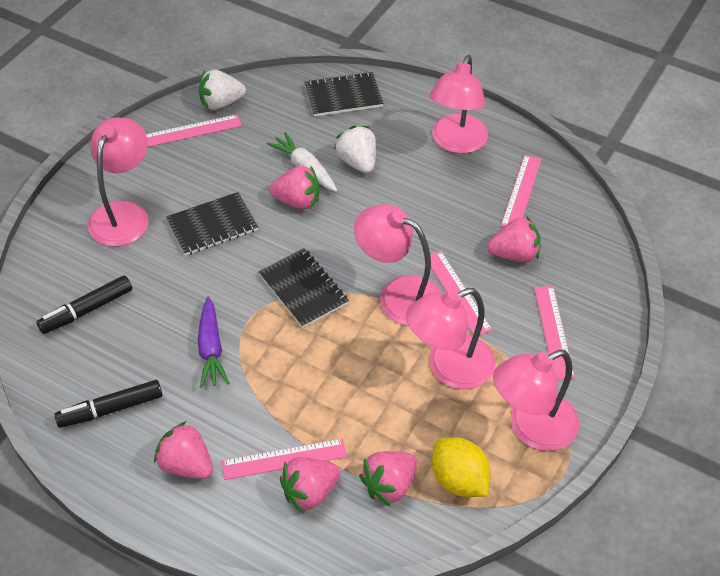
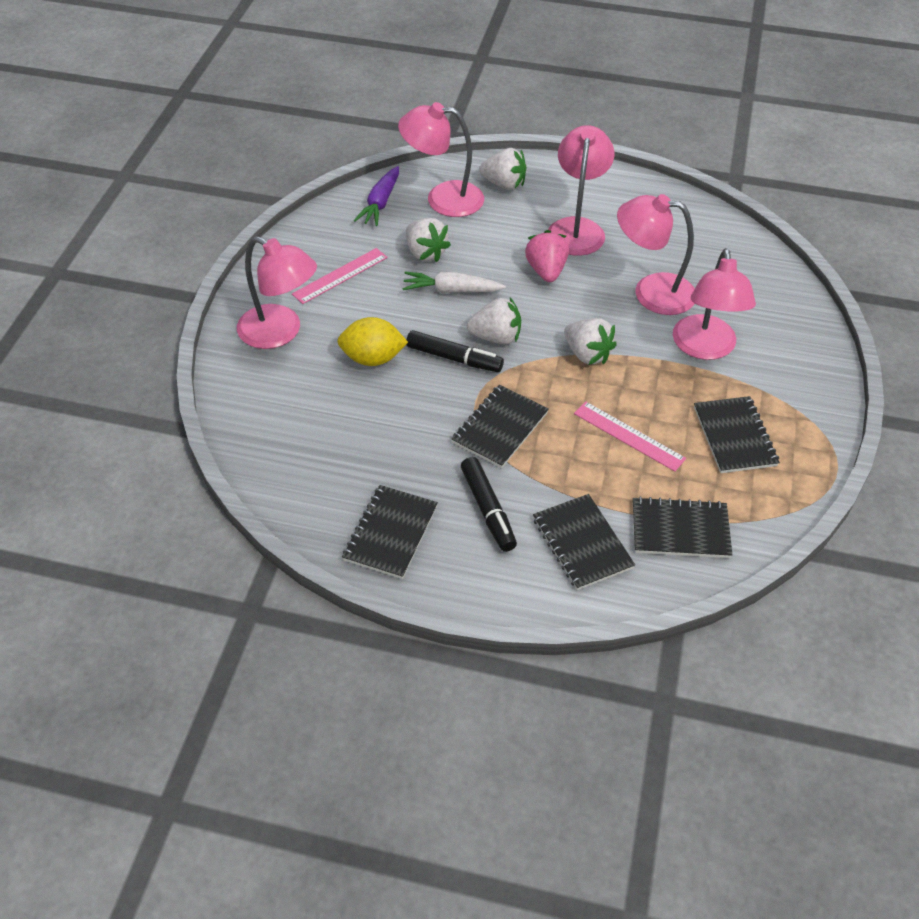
black notebook: 3 -> 5
pink ruler: 5 -> 2
pink strawberry: 5 -> 1
white strawberry: 2 -> 4

